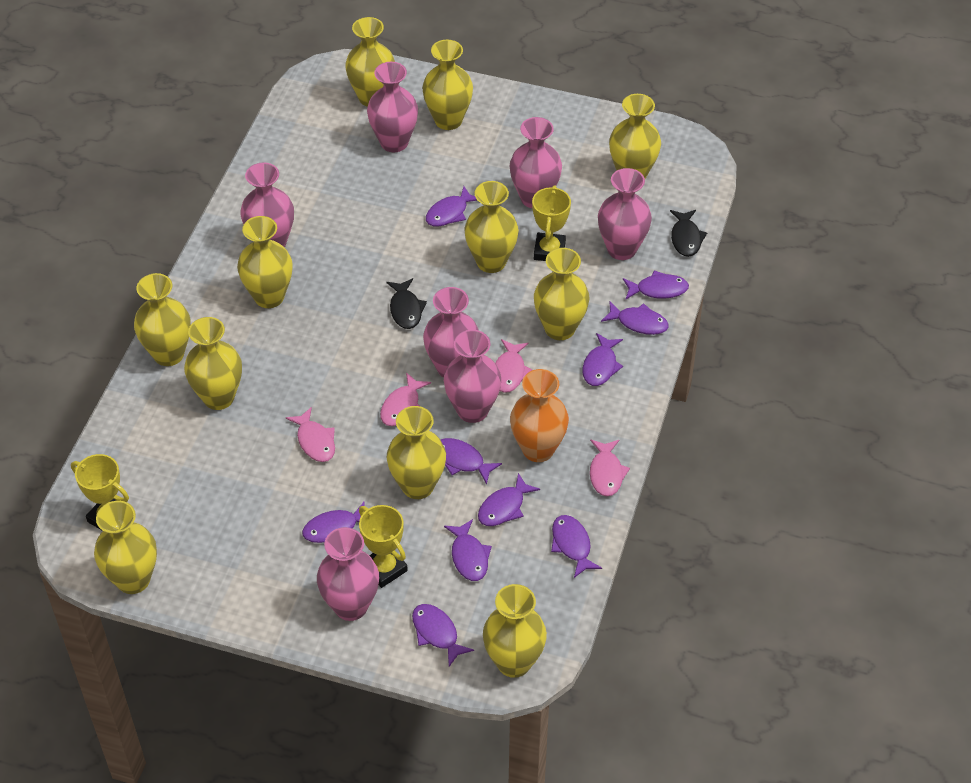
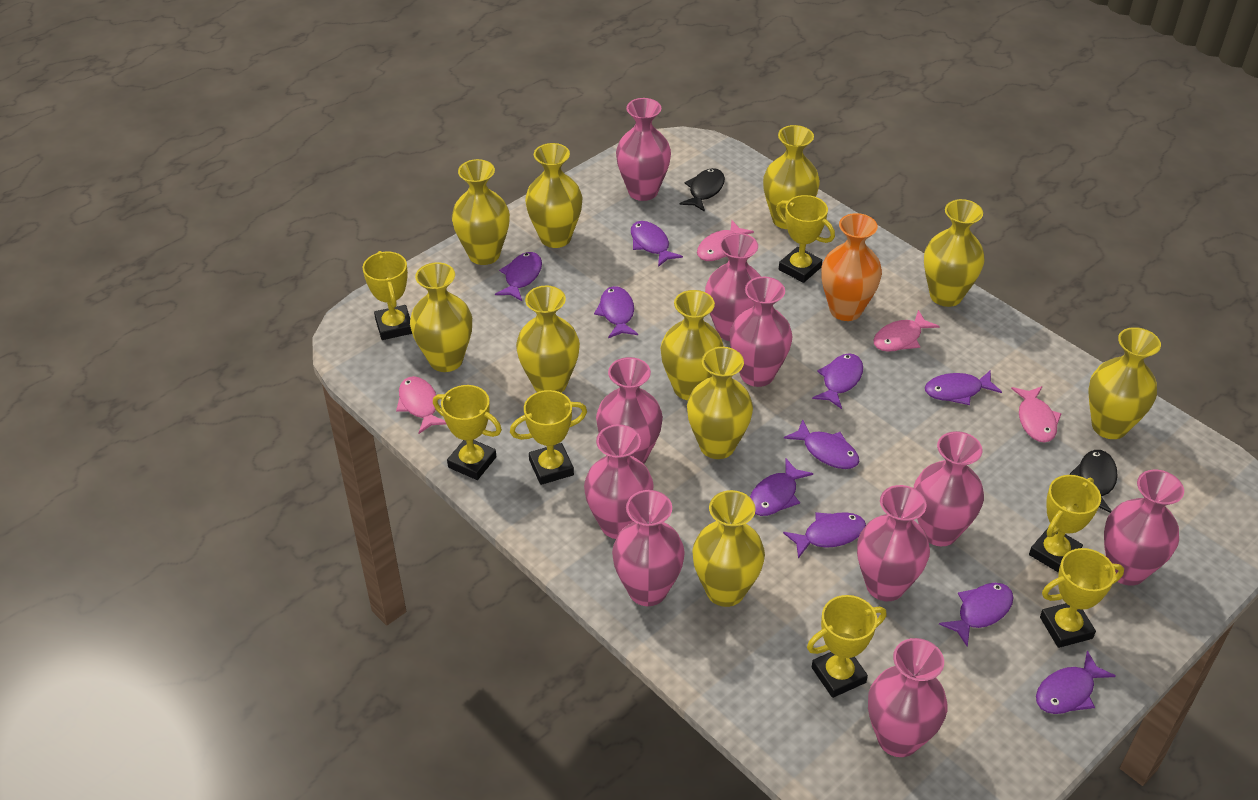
pink vase: 7 -> 10
yellow trophy: 3 -> 7
yellow vase: 11 -> 10

